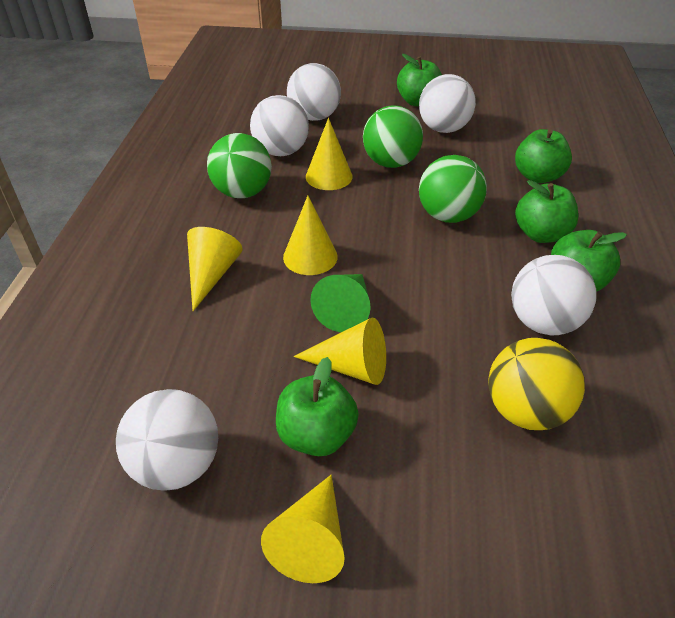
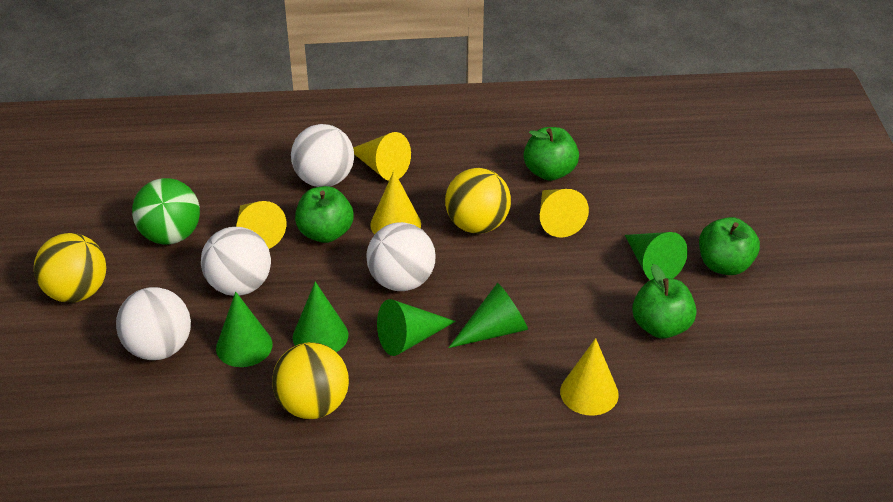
green apple: 5 -> 4
green ball: 3 -> 1
green cone: 1 -> 5
white ball: 5 -> 4
yellow ball: 1 -> 3

